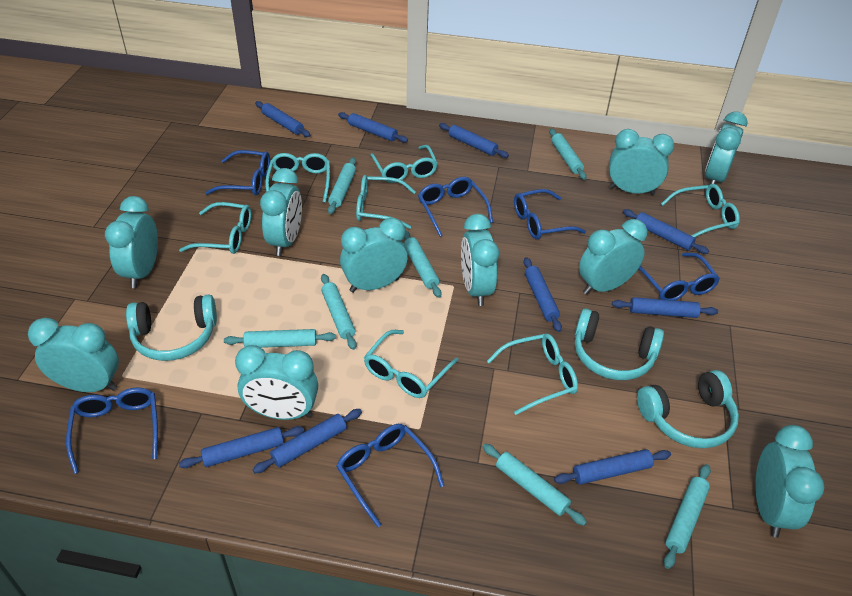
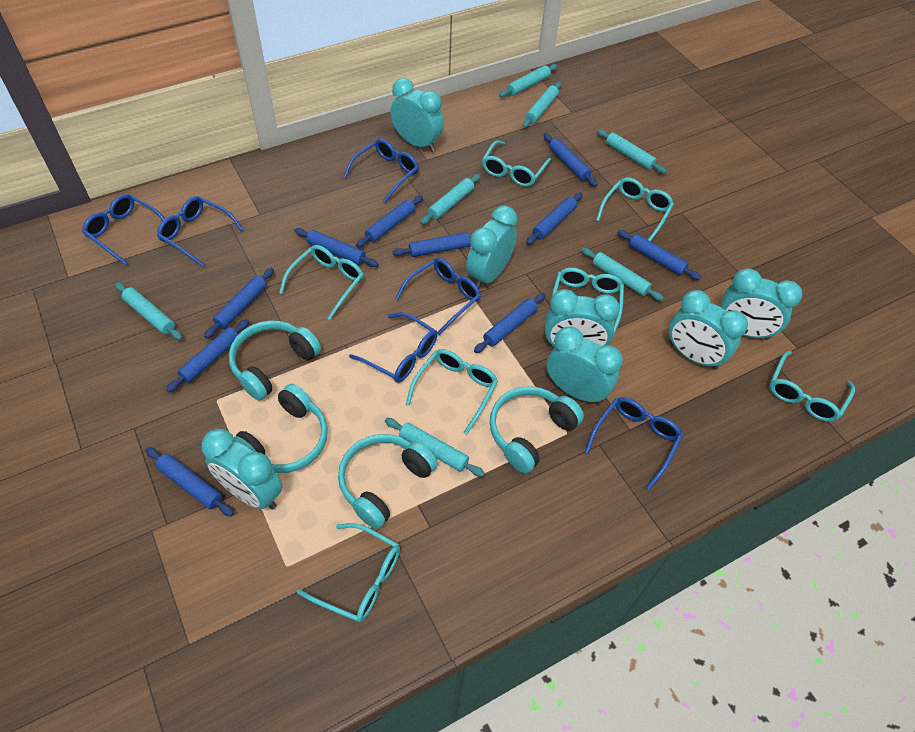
blue rolling pin: 9 -> 10
turquoise clock: 10 -> 7
turquoise headphones: 3 -> 4

